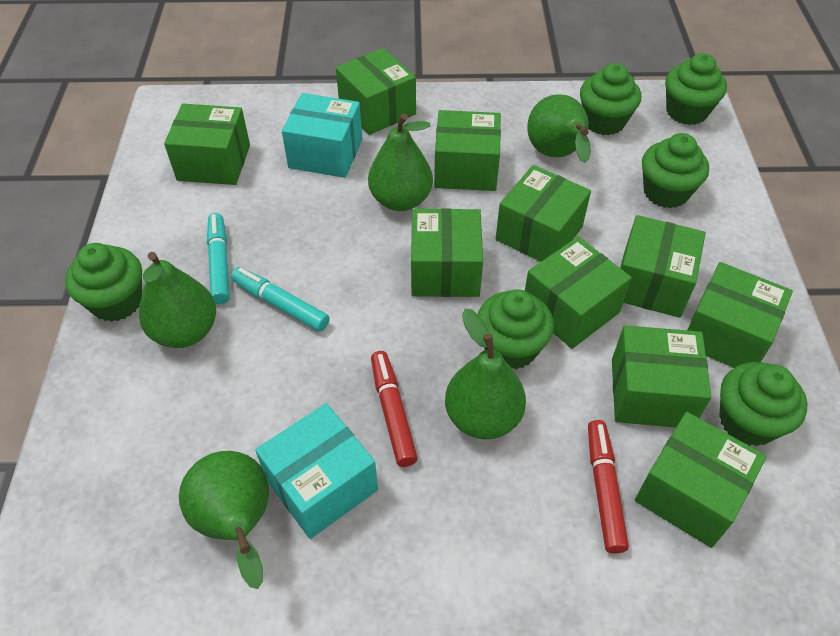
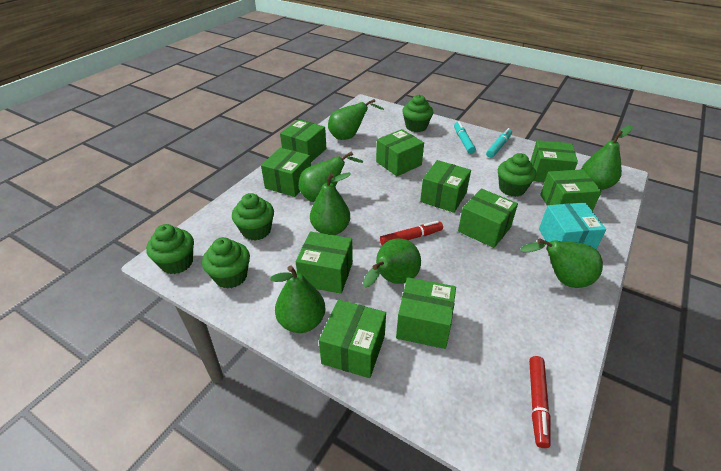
green cupcake: 6 -> 5
green pear: 5 -> 7
turquoise box: 2 -> 1

